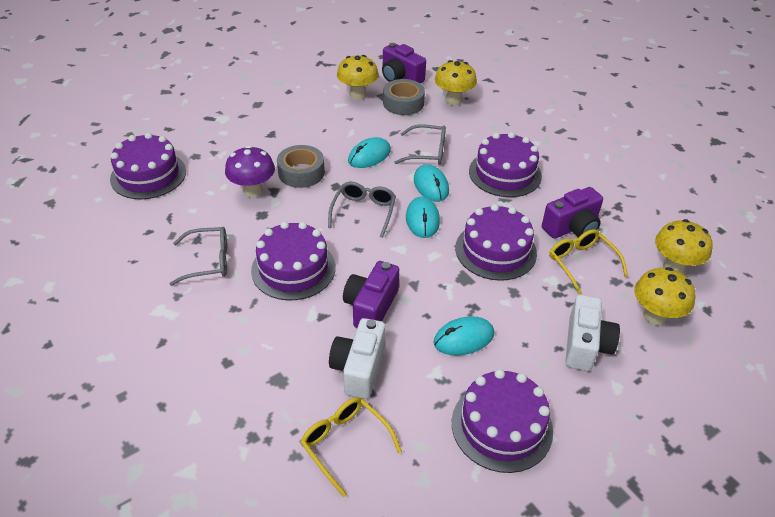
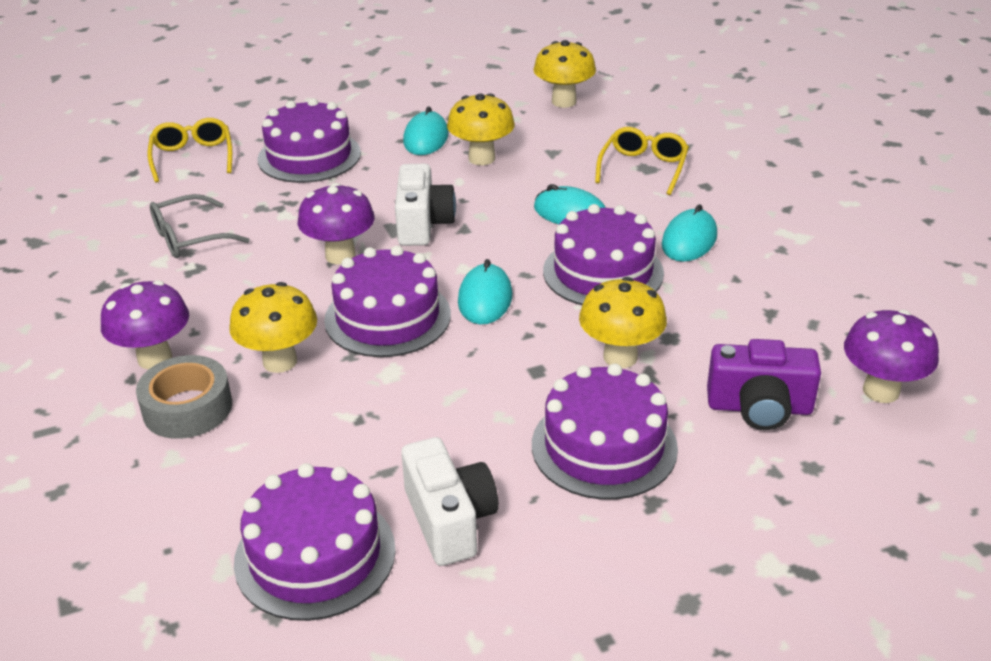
grey glasses: 3 -> 1
grey tape: 2 -> 1
purple camera: 3 -> 1
purple mushroom: 1 -> 3

